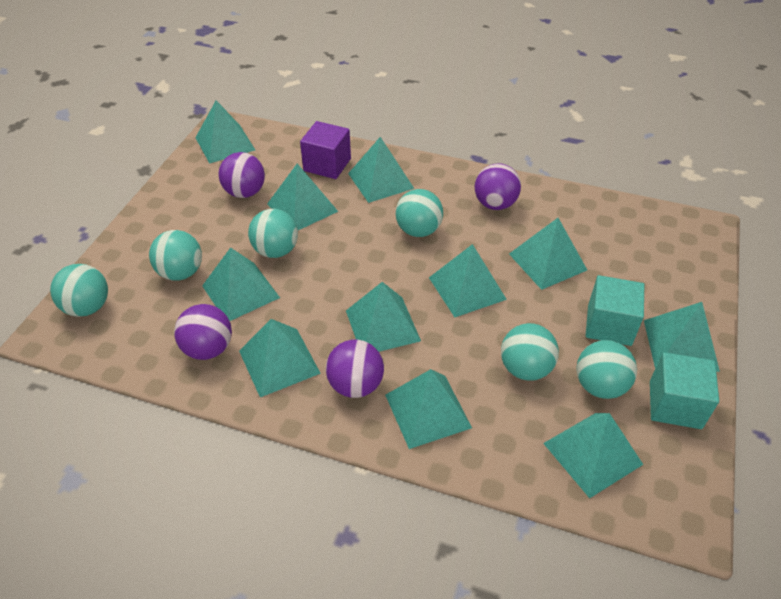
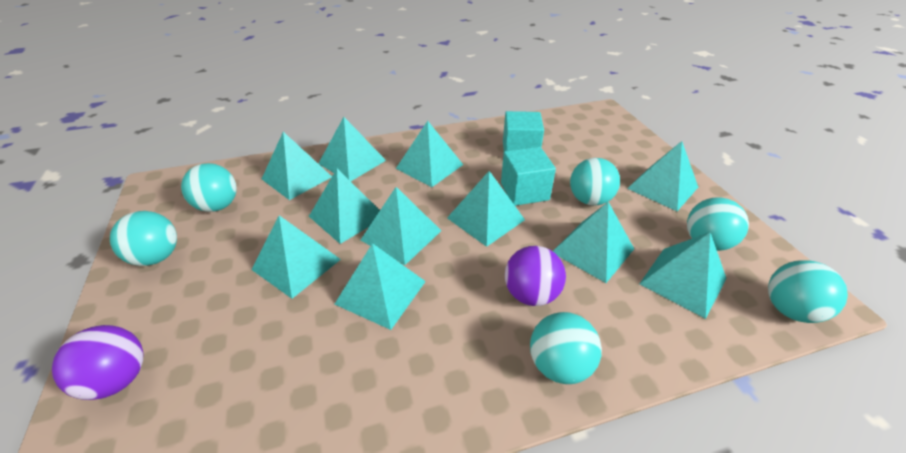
purple ball: 4 -> 2
purple cube: 1 -> 0

